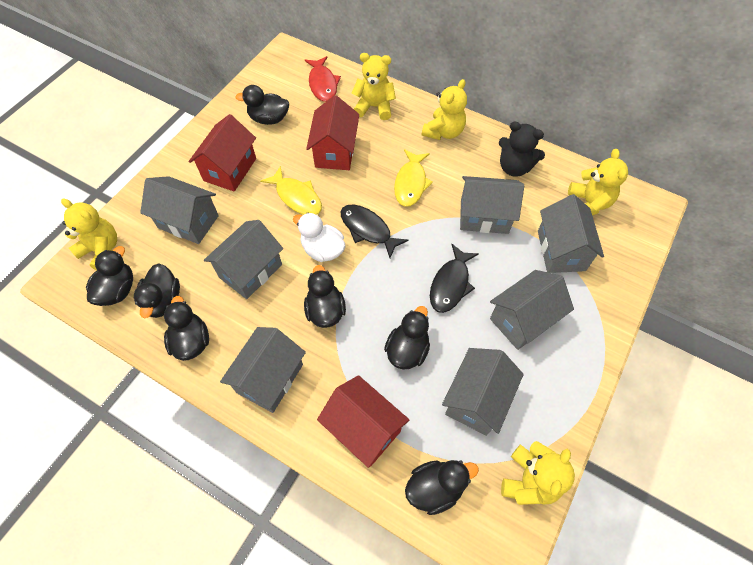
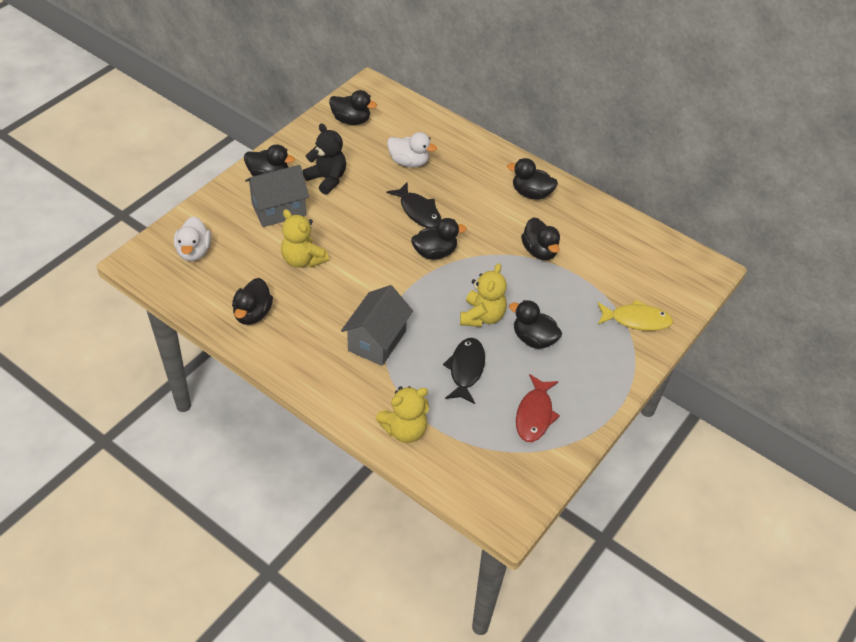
grey house: 7 -> 2
red house: 3 -> 0
white duck: 1 -> 2
yellow fish: 2 -> 1
yellow teddy bear: 5 -> 3

